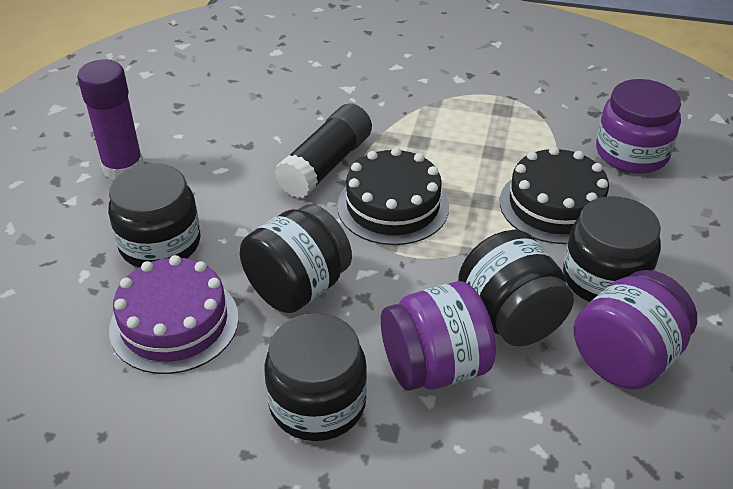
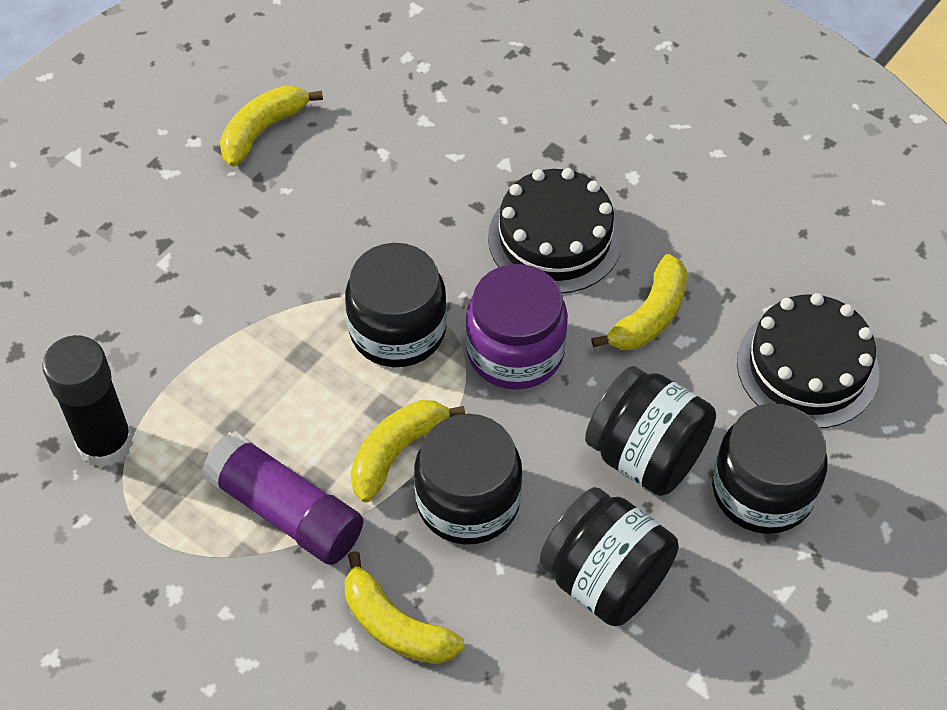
purple cake: 1 -> 0
purple jar: 3 -> 1
yellow banana: 0 -> 4

